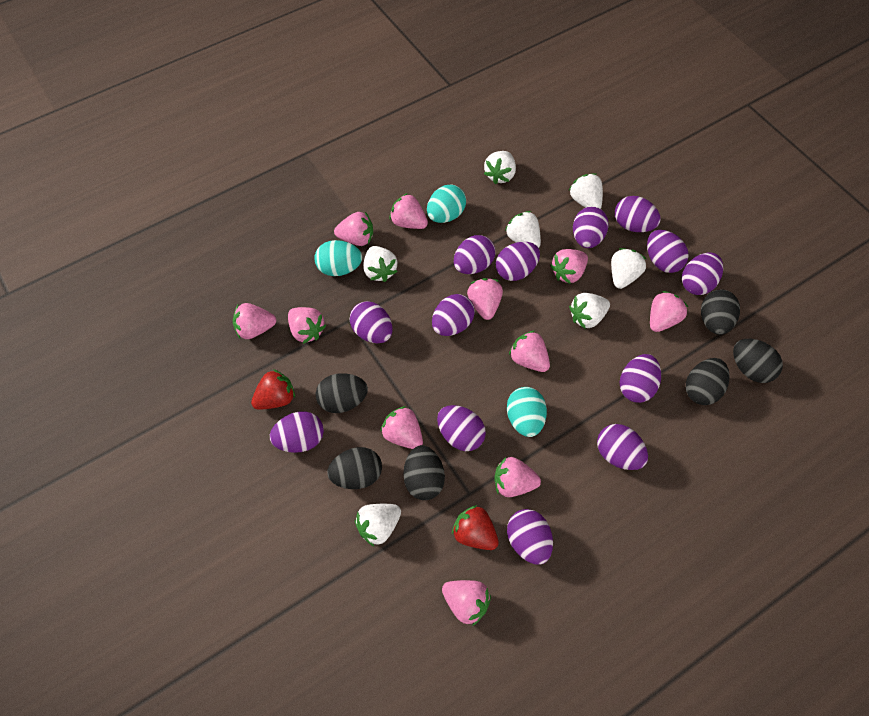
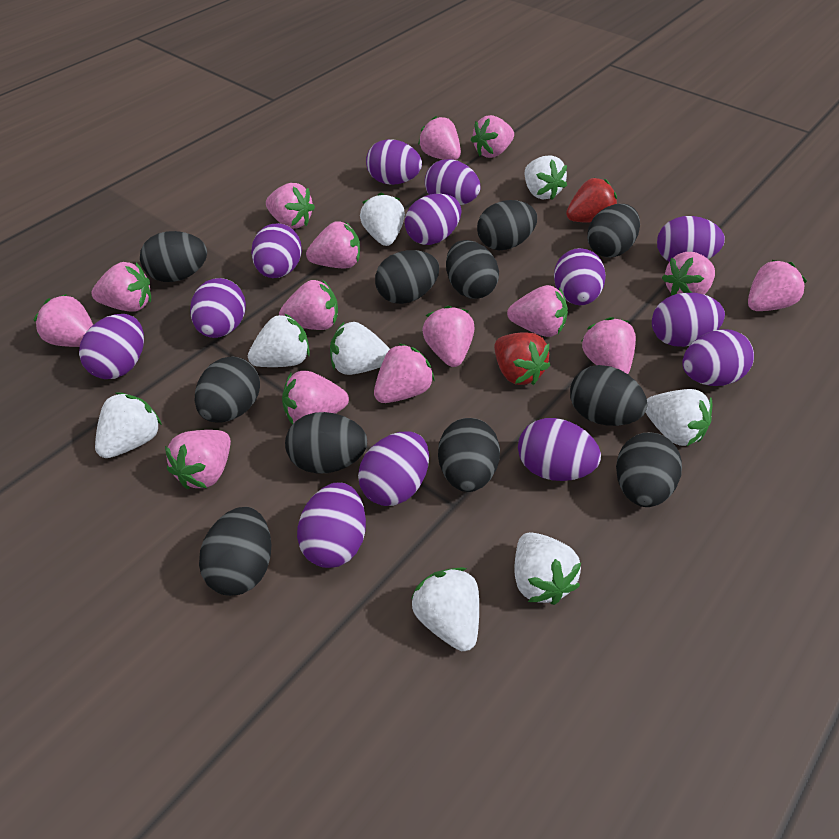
black egg: 6 -> 11
pink strawberry: 11 -> 15
turquoise egg: 3 -> 0
white strawberry: 7 -> 8

